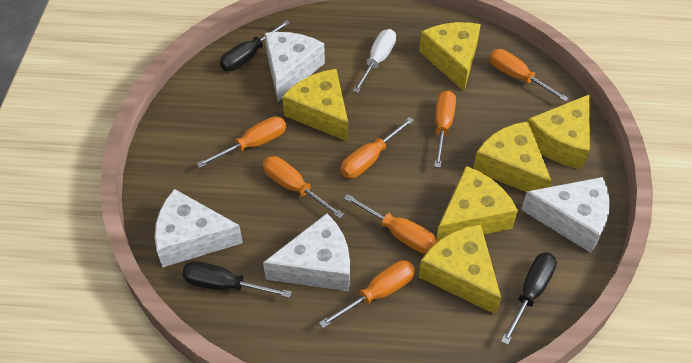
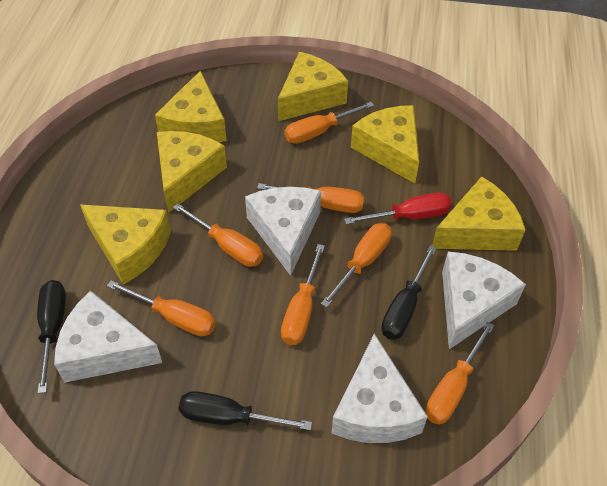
red screwdriver: 0 -> 1
white screwdriver: 1 -> 0

